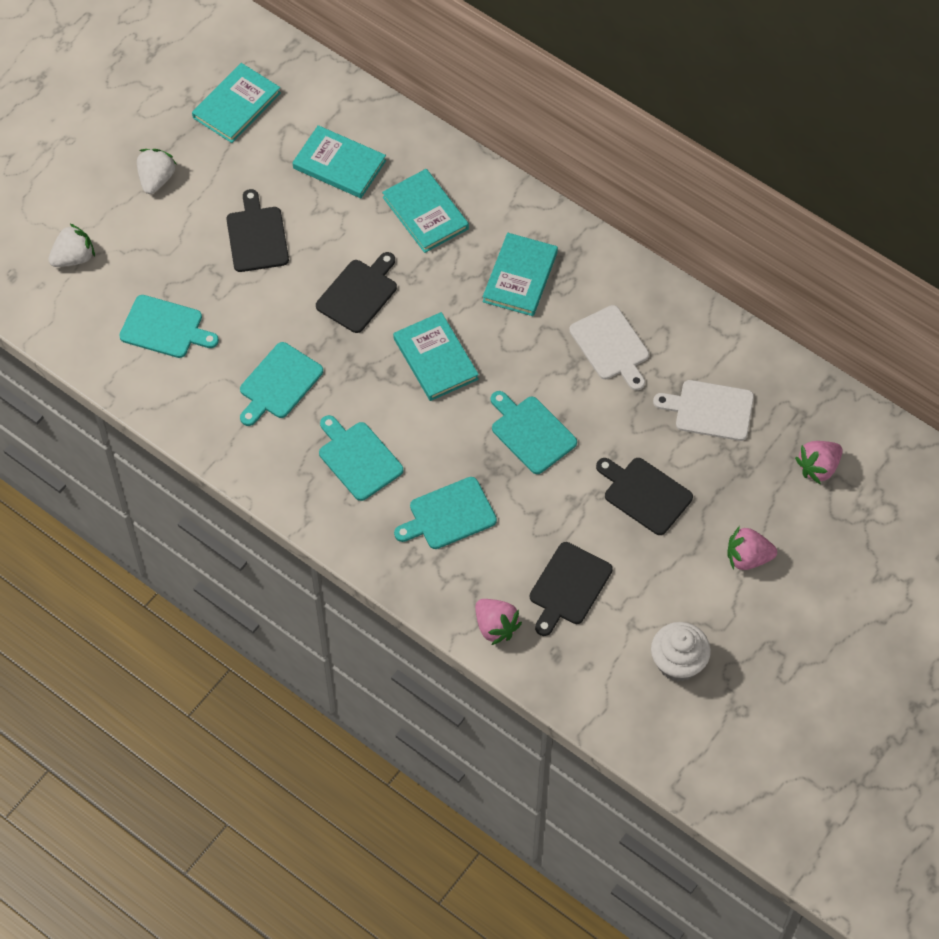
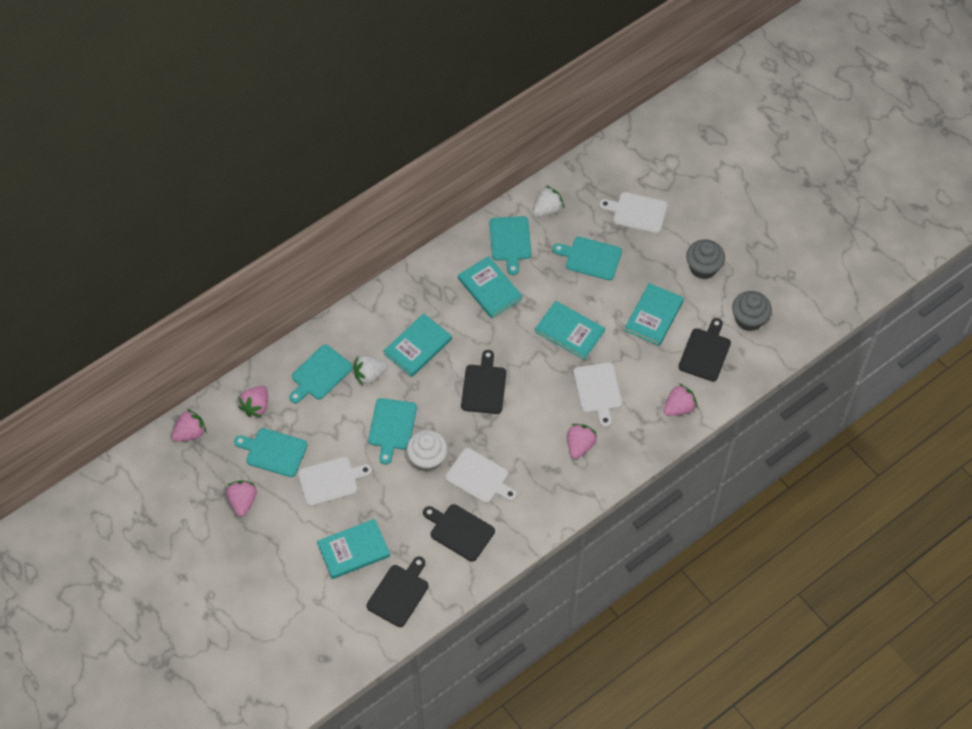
grey cupcake: 0 -> 2
pink strawberry: 3 -> 5
white cutting board: 2 -> 4

